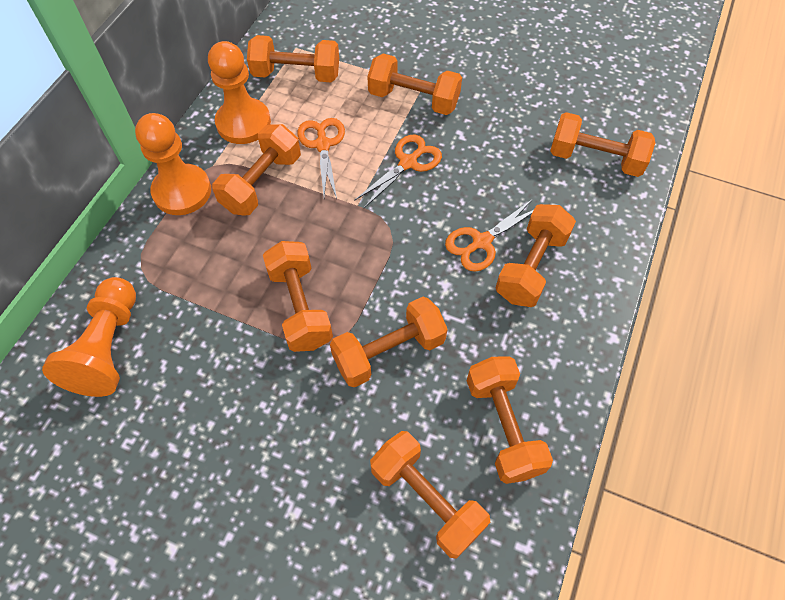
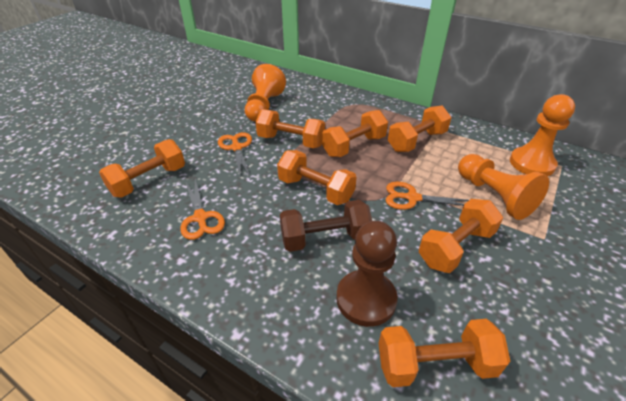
brown dumbbell: 0 -> 1
brown pawn: 0 -> 1
orange dumbbell: 9 -> 7

